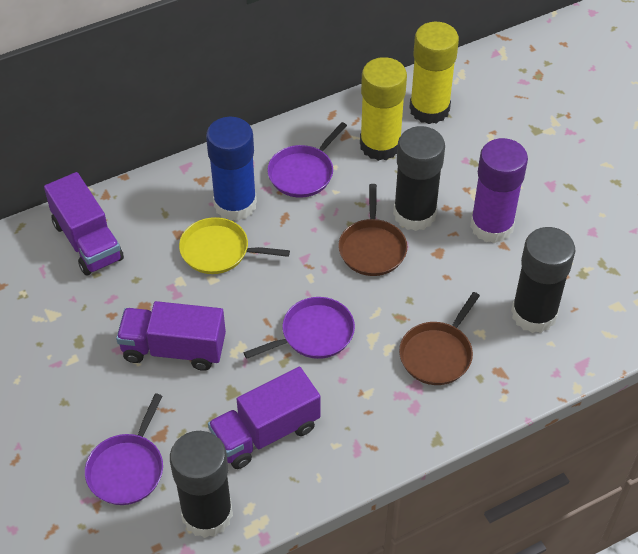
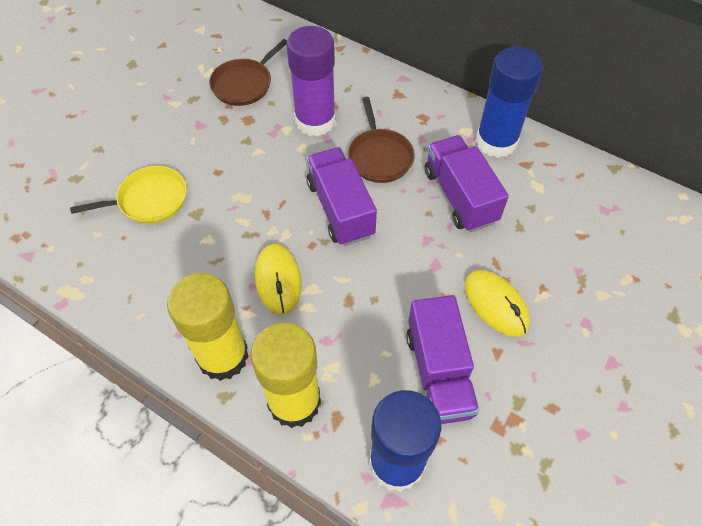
black glue stick: 3 -> 0
blue glue stick: 1 -> 2
purple pan: 3 -> 0
yellow mouse: 0 -> 2

